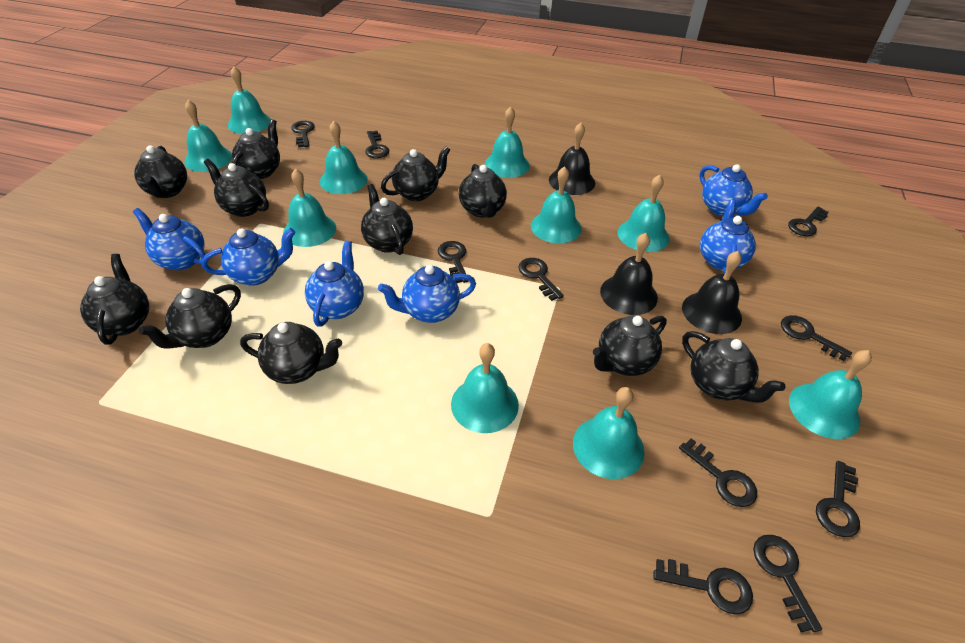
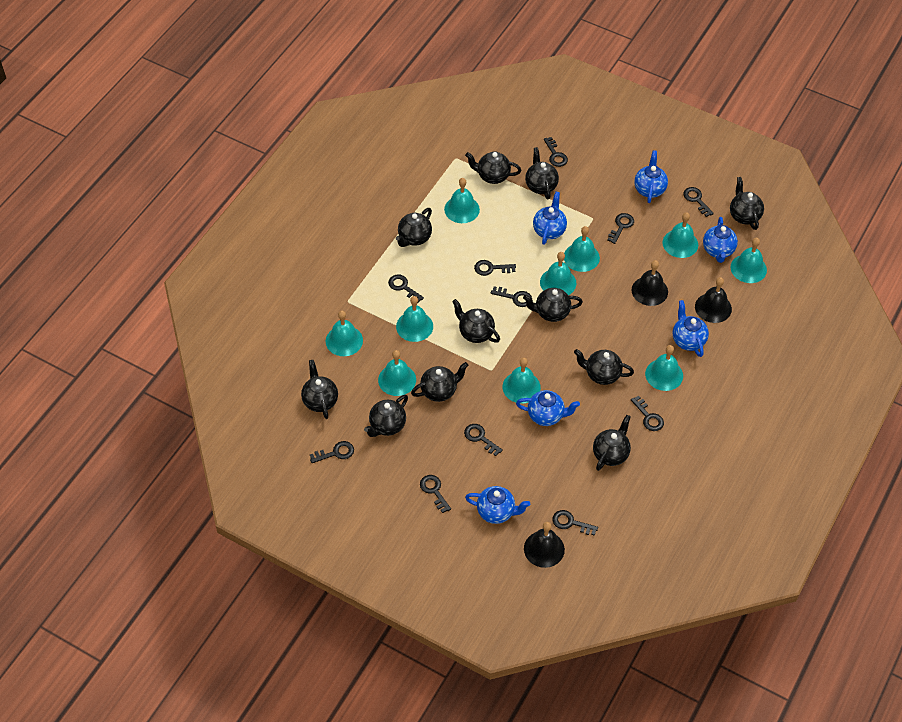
black key: 10 -> 11

